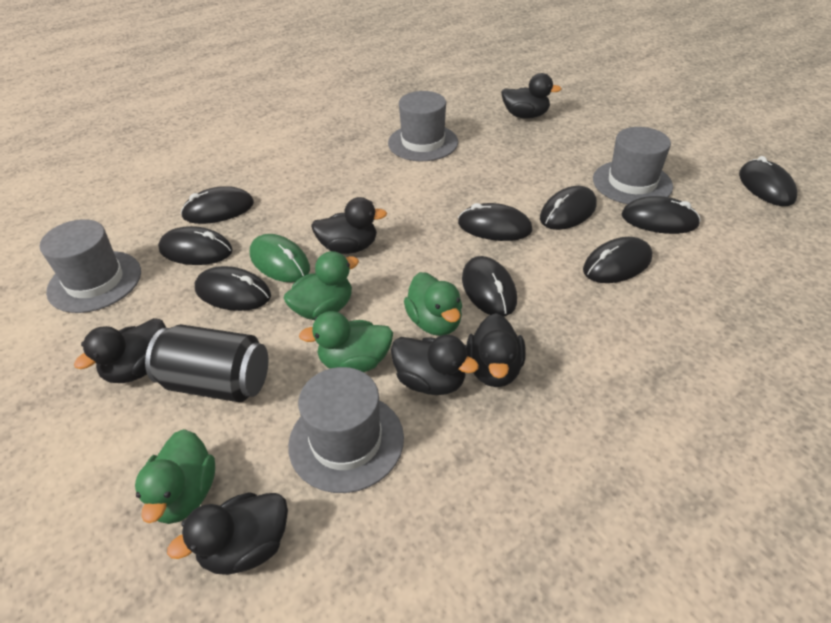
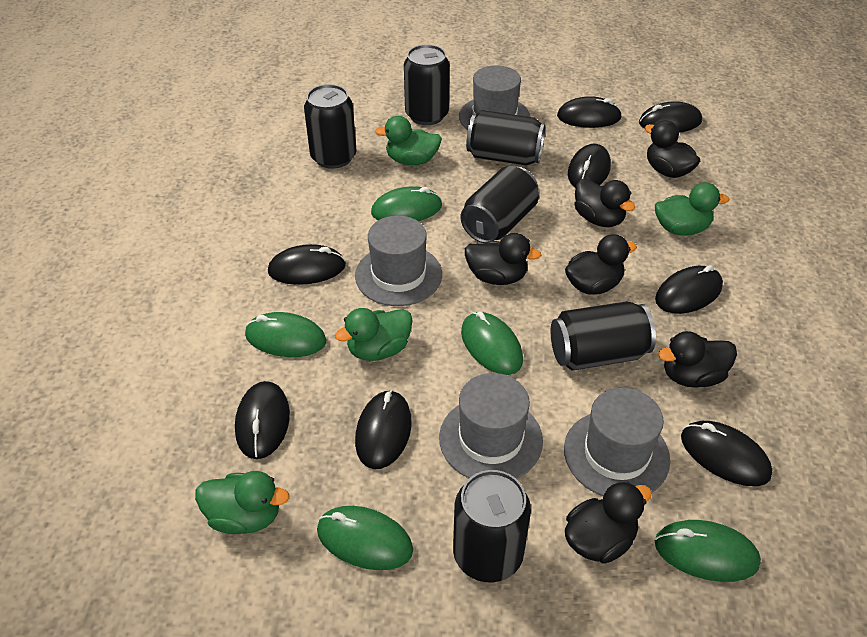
black can: 1 -> 6
black mouse: 9 -> 8
green mouse: 1 -> 5

